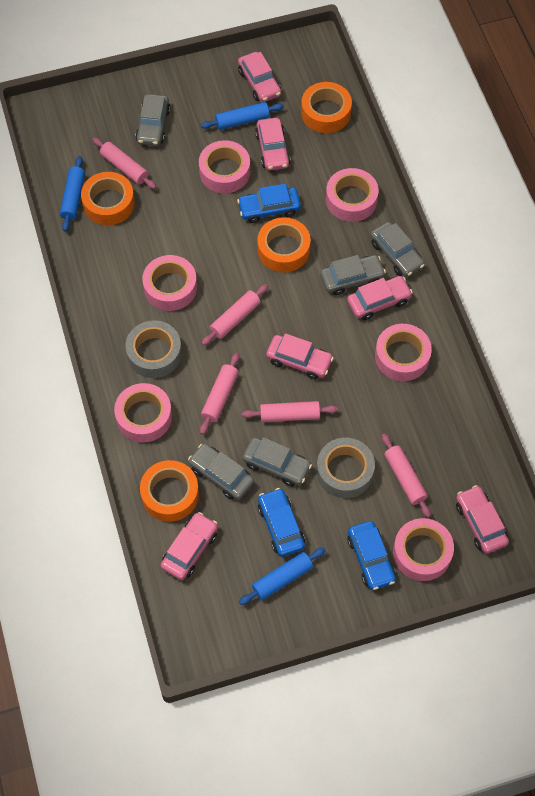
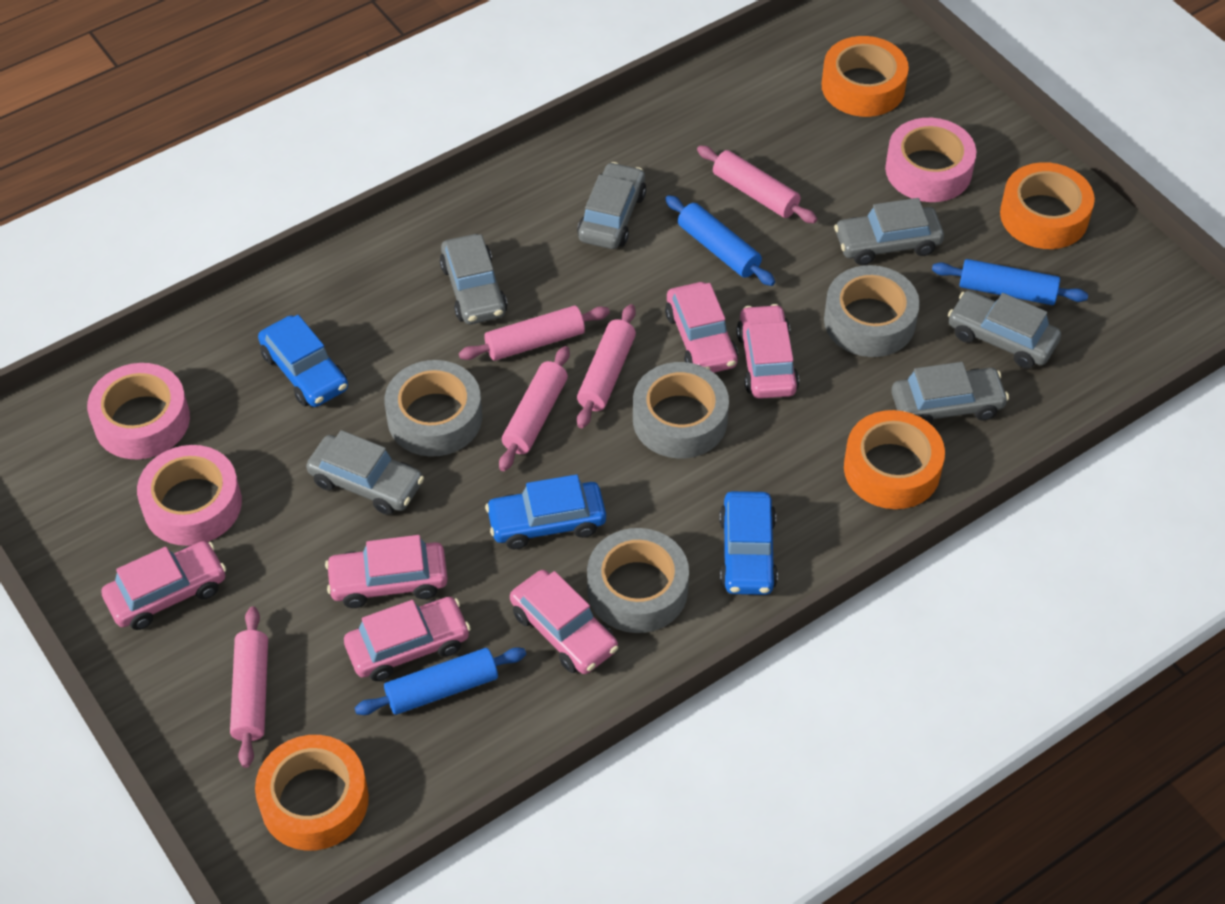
grey car: 5 -> 6
grey tape: 2 -> 4
pink tape: 6 -> 3

